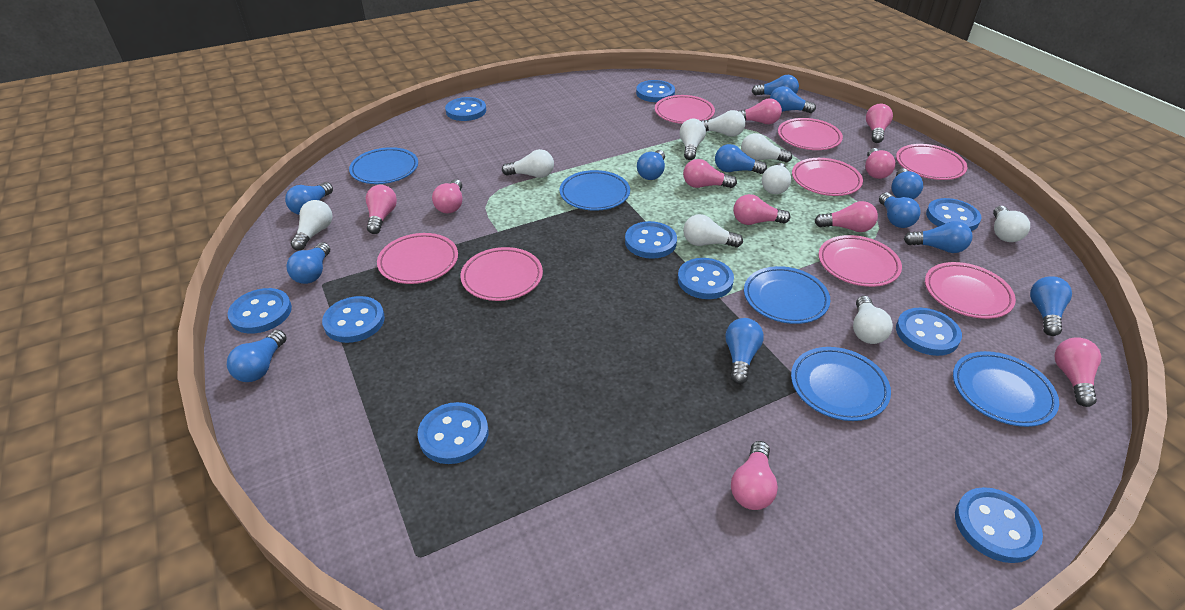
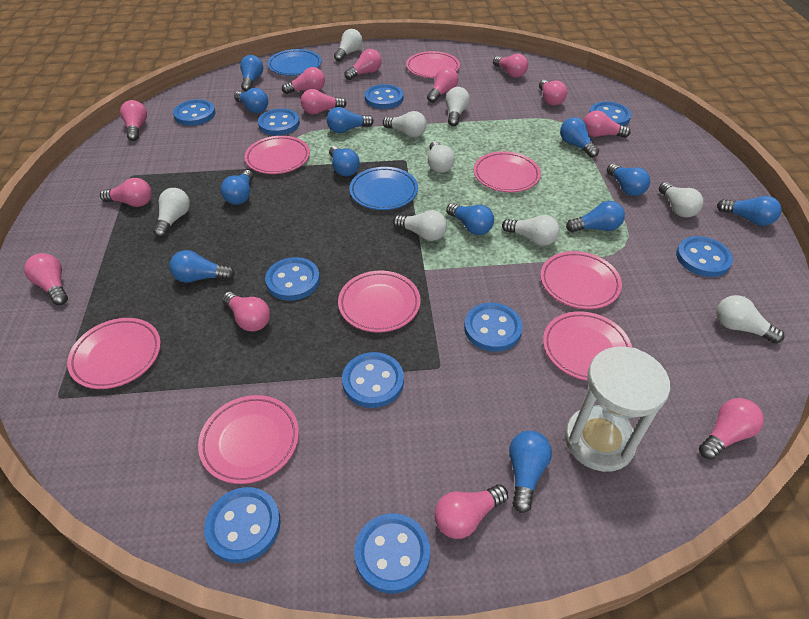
blue plate: 5 -> 2
pink light bulb: 10 -> 13
white hourglass: 0 -> 1

